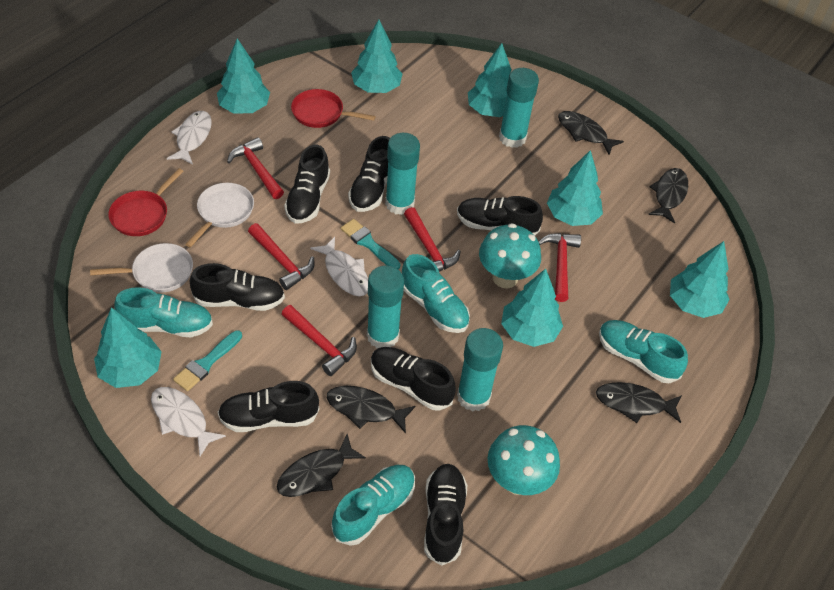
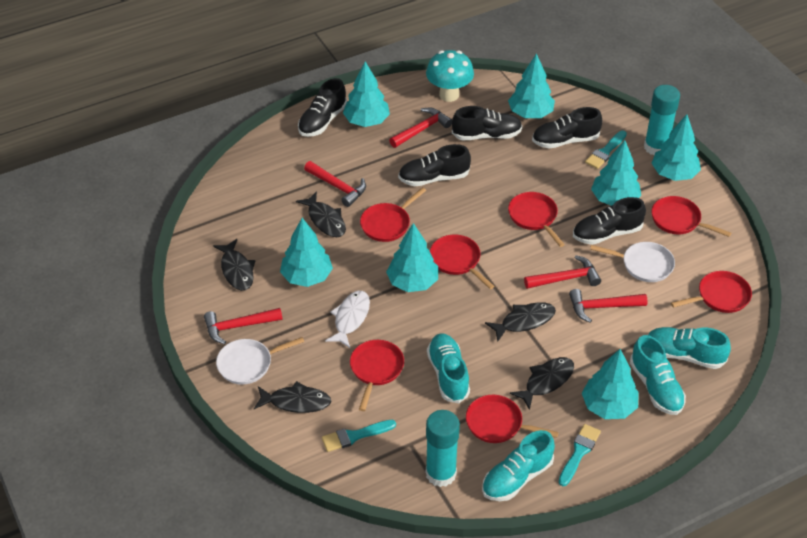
black shoe: 7 -> 5
red pan: 2 -> 7
turquoise brush: 2 -> 3
turquoise glue stick: 4 -> 2
turquoise mushroom: 2 -> 1
white fish: 3 -> 1

